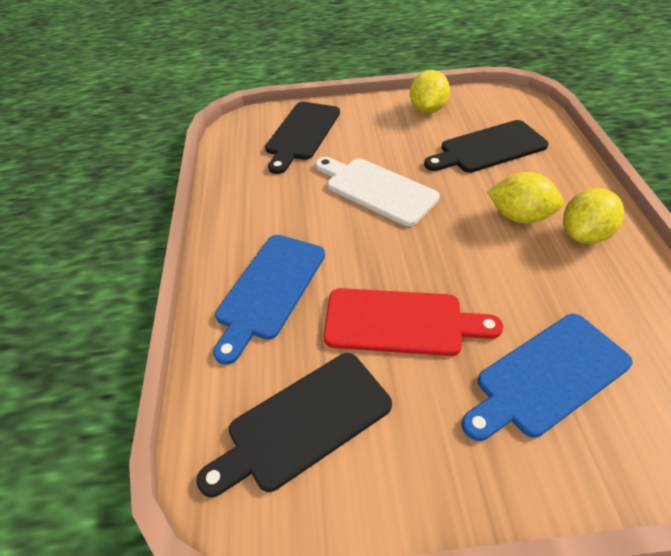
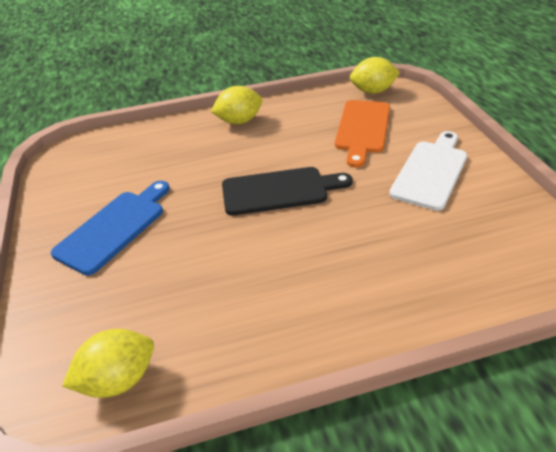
black cutting board: 3 -> 1
blue cutting board: 2 -> 1
orange cutting board: 0 -> 1
red cutting board: 1 -> 0

